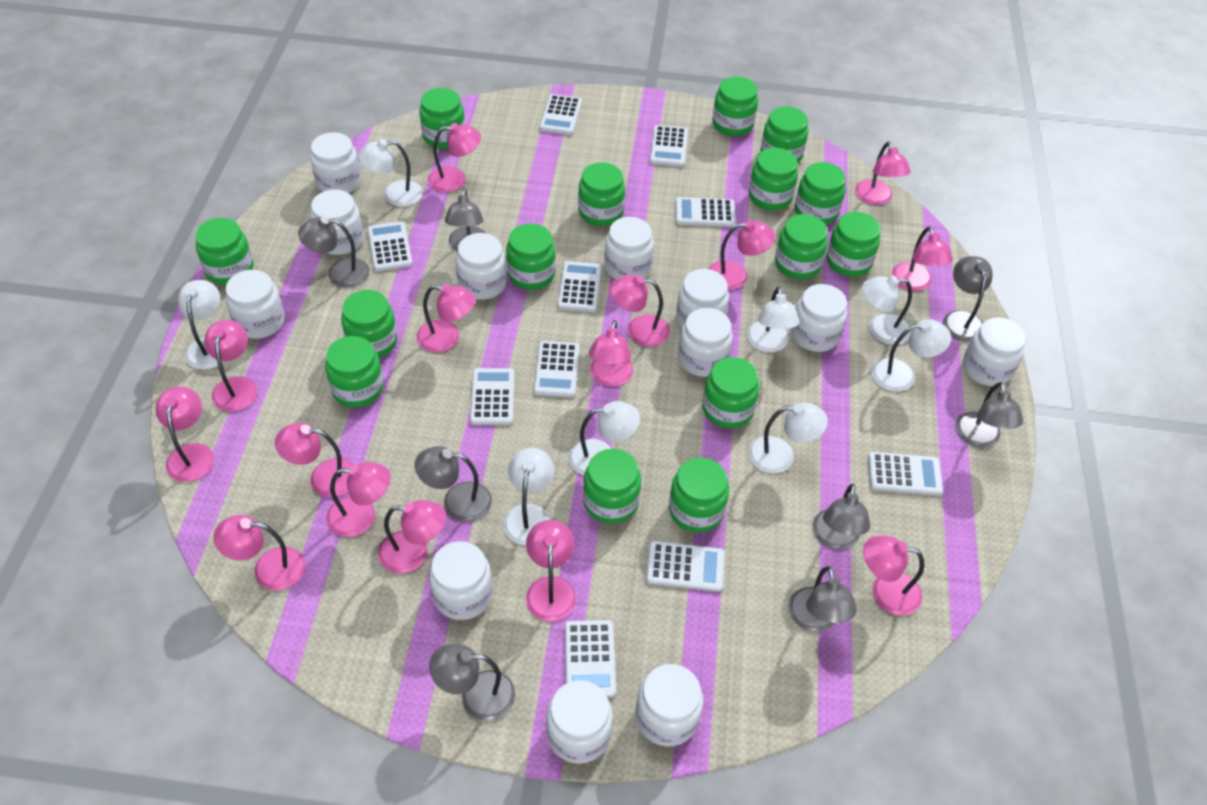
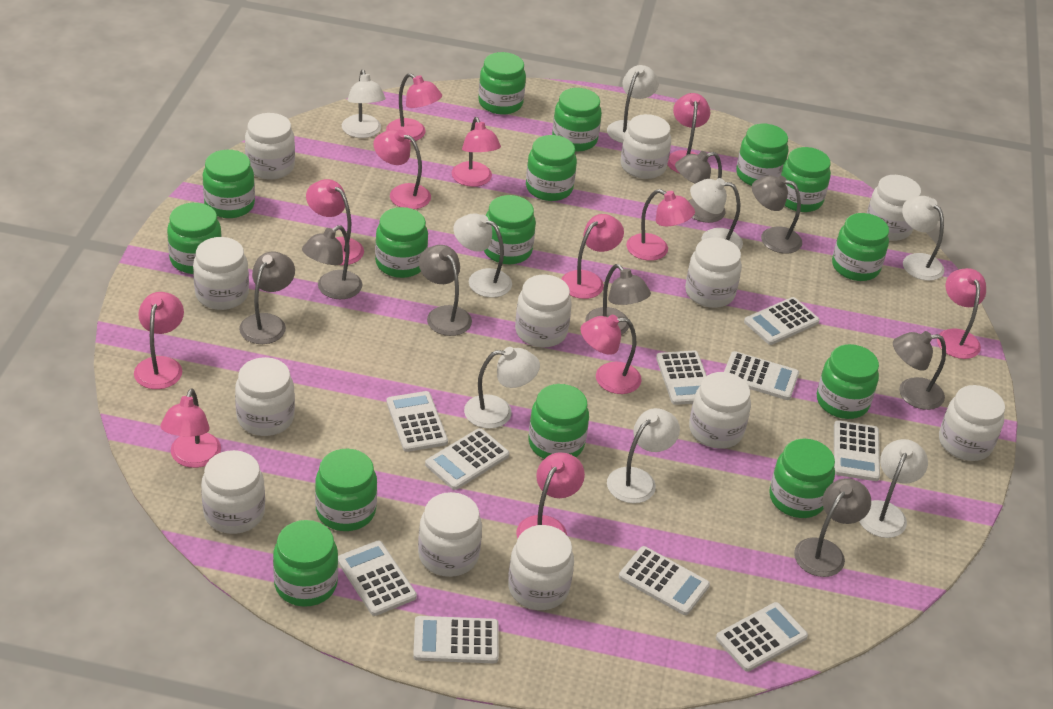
pink lamp: 15 -> 12

